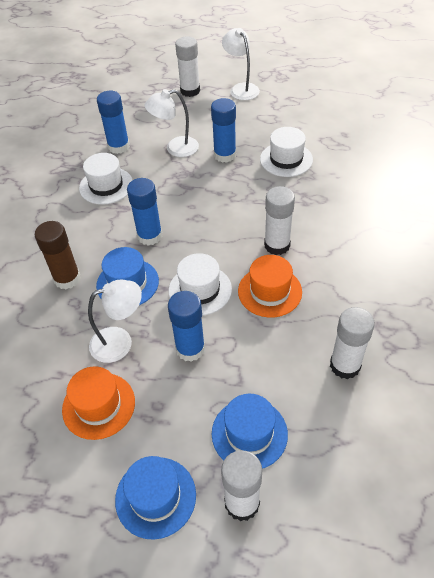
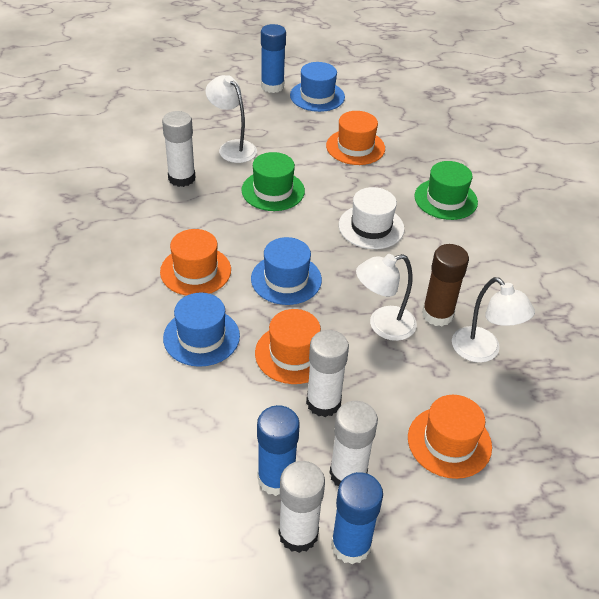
blue glue stick: 4 -> 3
green hat: 0 -> 2
orange hat: 2 -> 4
white hat: 3 -> 1

